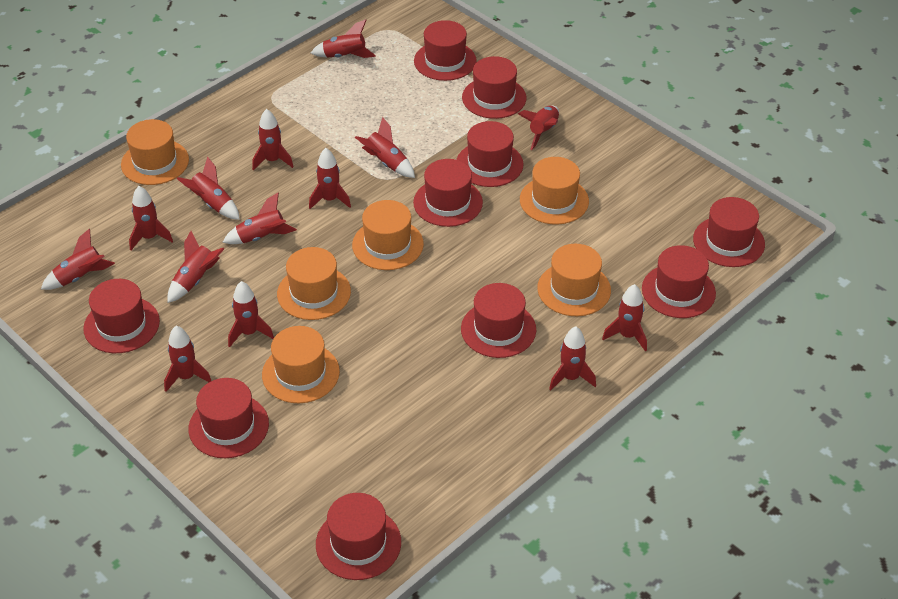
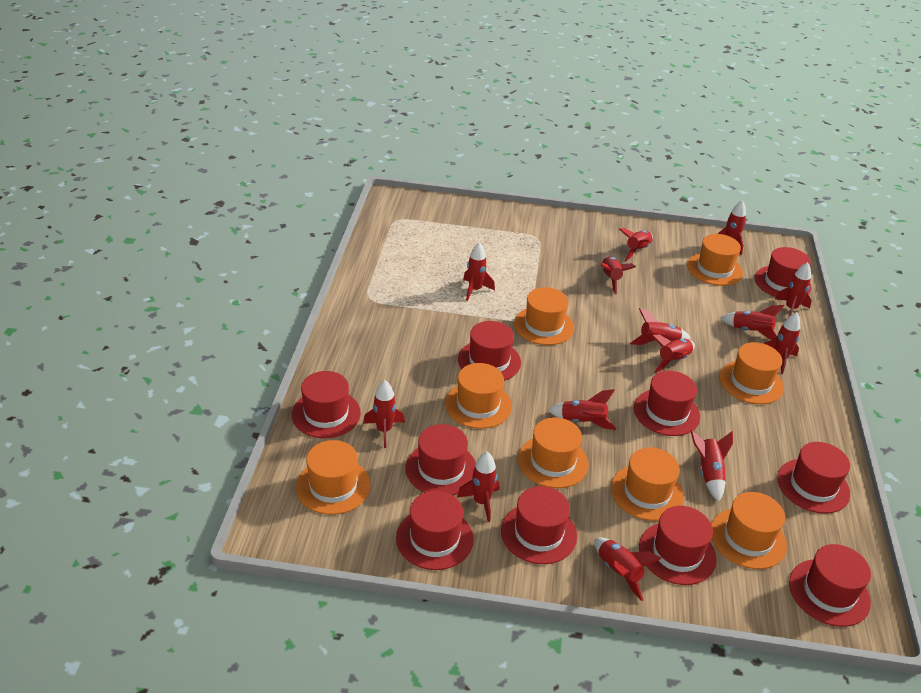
orange hat: 6 -> 8

